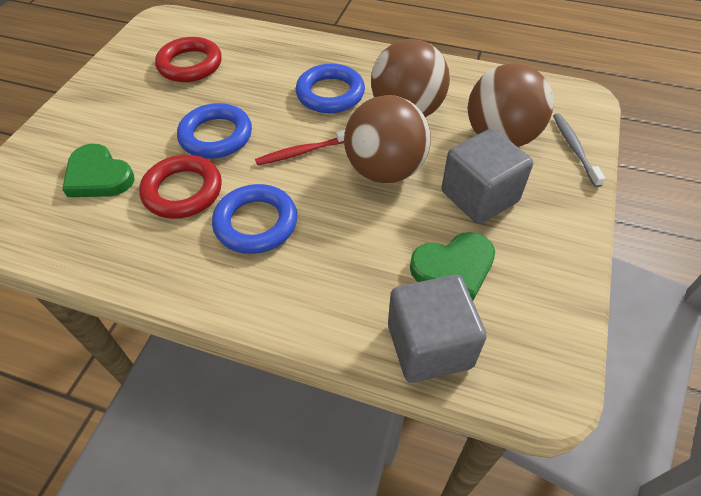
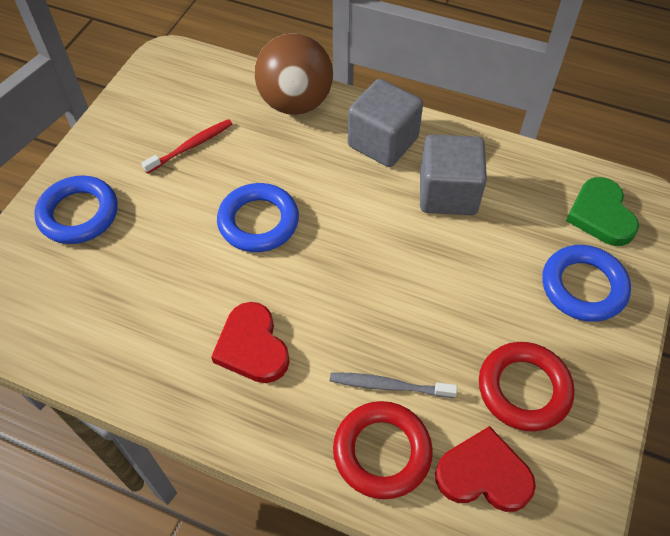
brown ball: 3 -> 1
green heart: 2 -> 1
red heart: 0 -> 2

